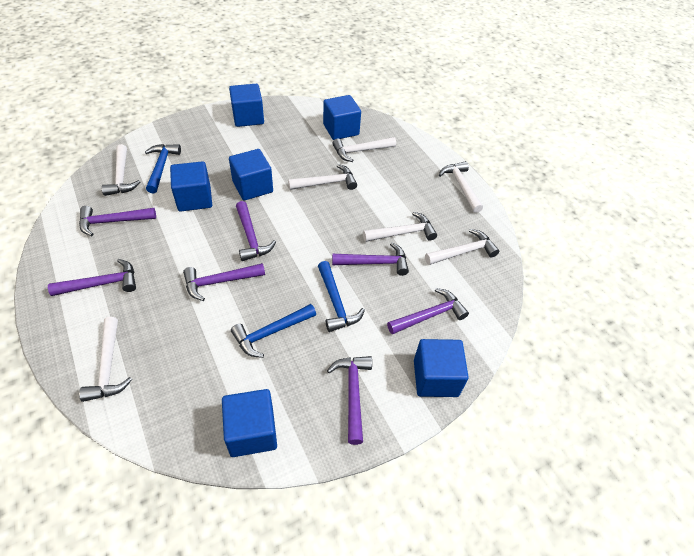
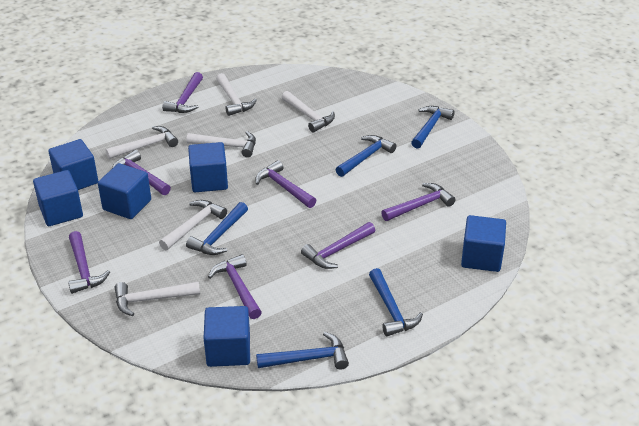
blue hammer: 3 -> 5
white hammer: 7 -> 6

